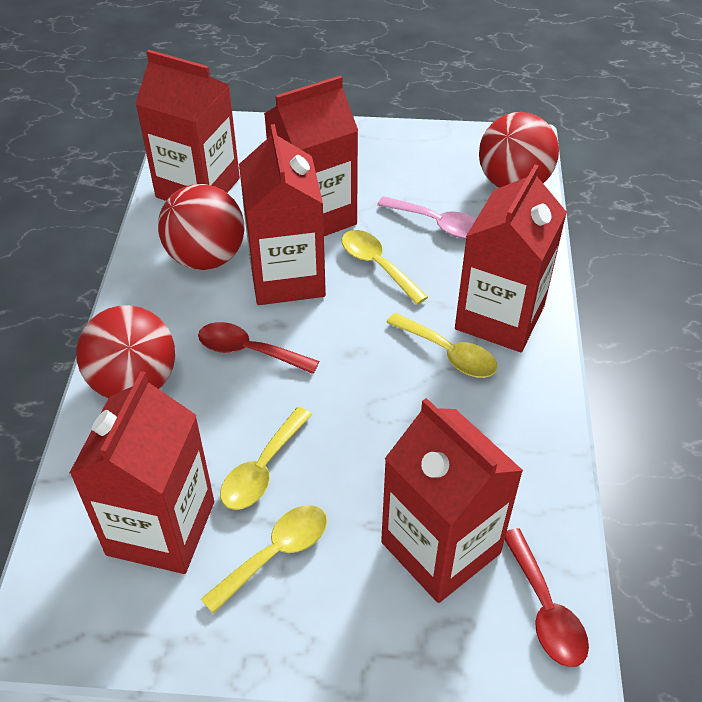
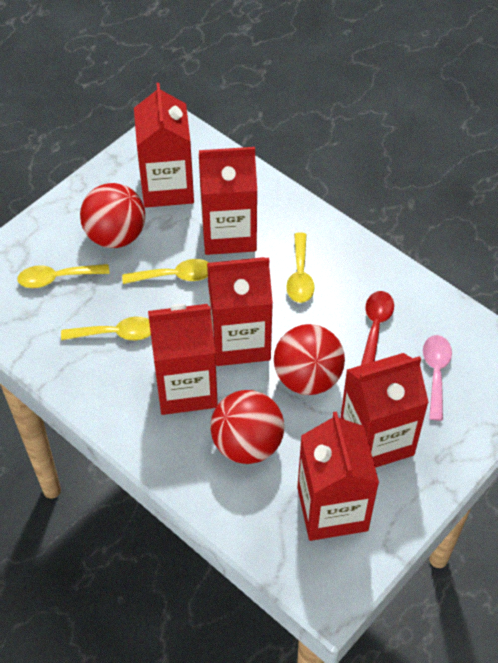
red spoon: 2 -> 1

